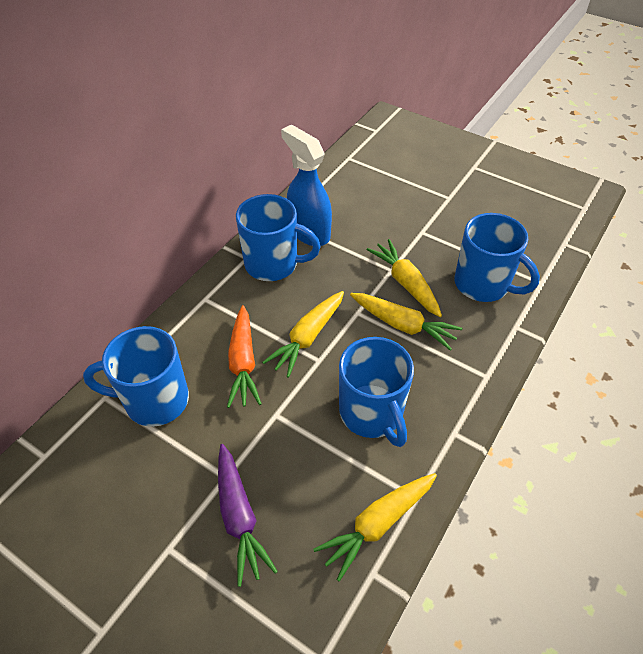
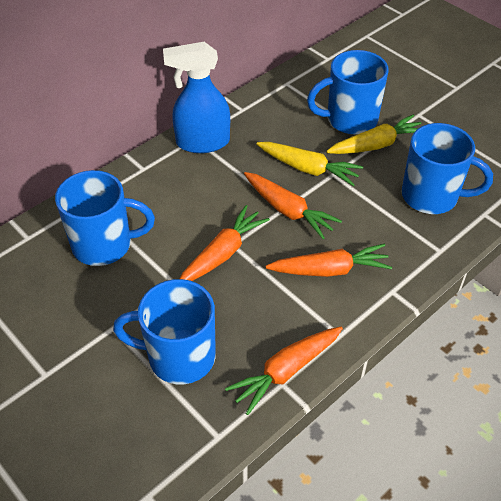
orange carrot: 1 -> 4
purple carrot: 1 -> 0
yellow carrot: 4 -> 2

